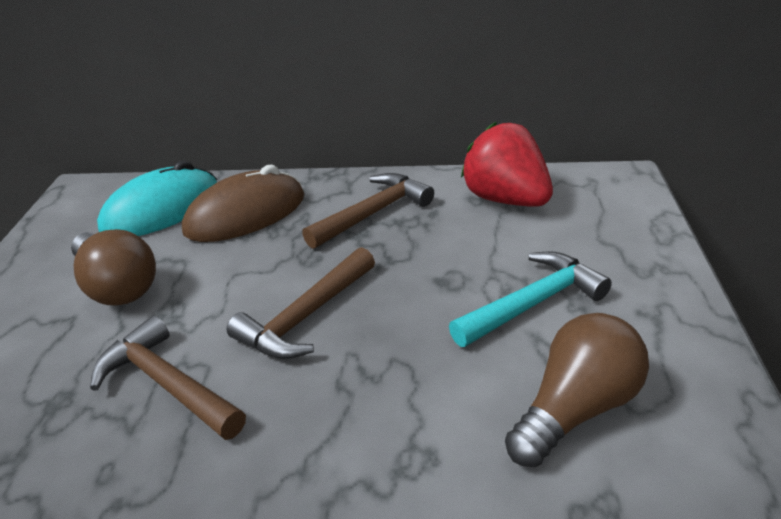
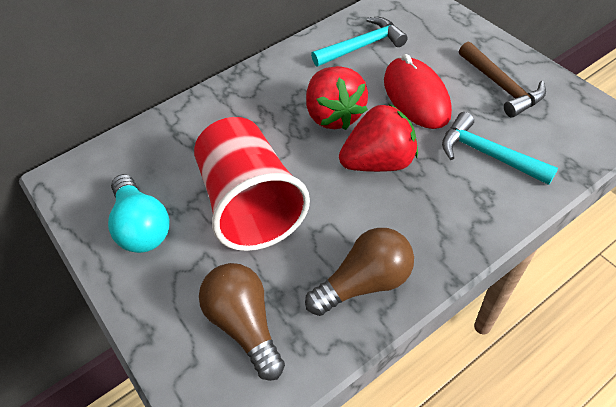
brown hammer: 3 -> 1
brown mouse: 1 -> 0
red cup: 0 -> 1
red mouse: 0 -> 1
red strawberry: 1 -> 2
turquoise hammer: 1 -> 2
turquoise light bulb: 0 -> 1
turquoise mouse: 1 -> 0

